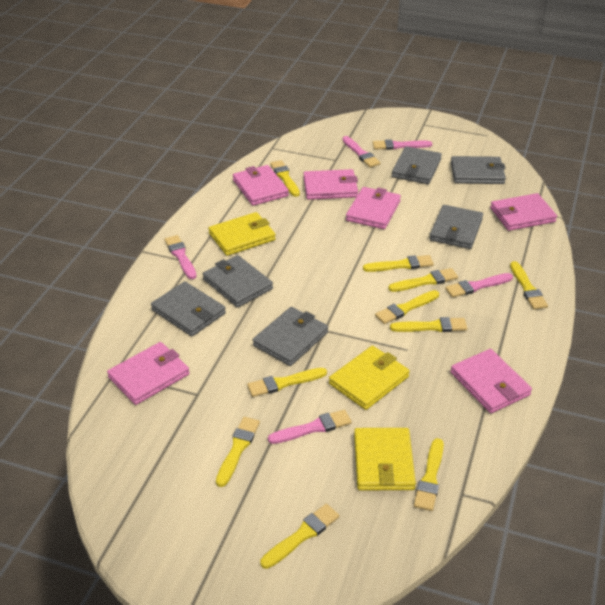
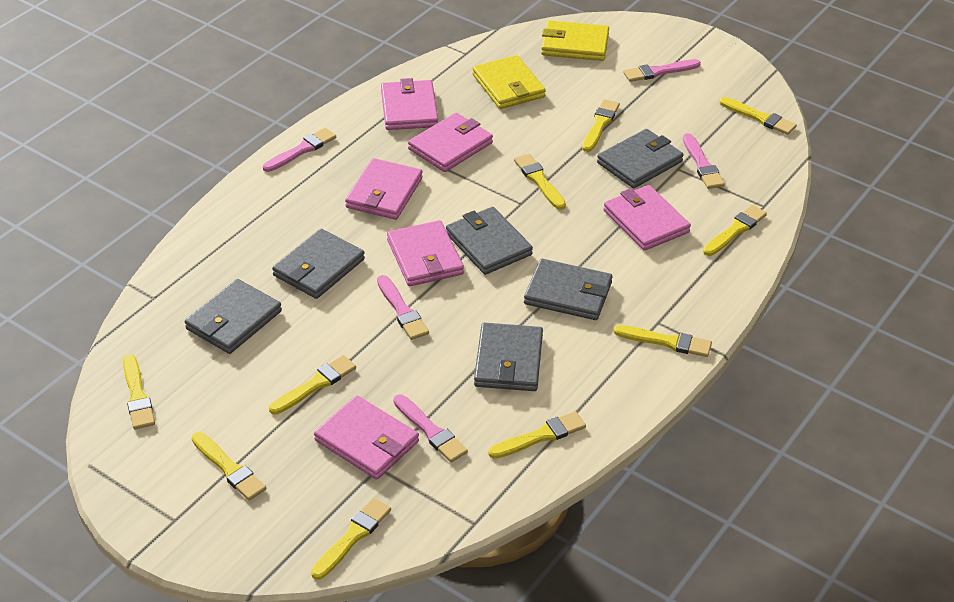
yellow wallet: 3 -> 2

